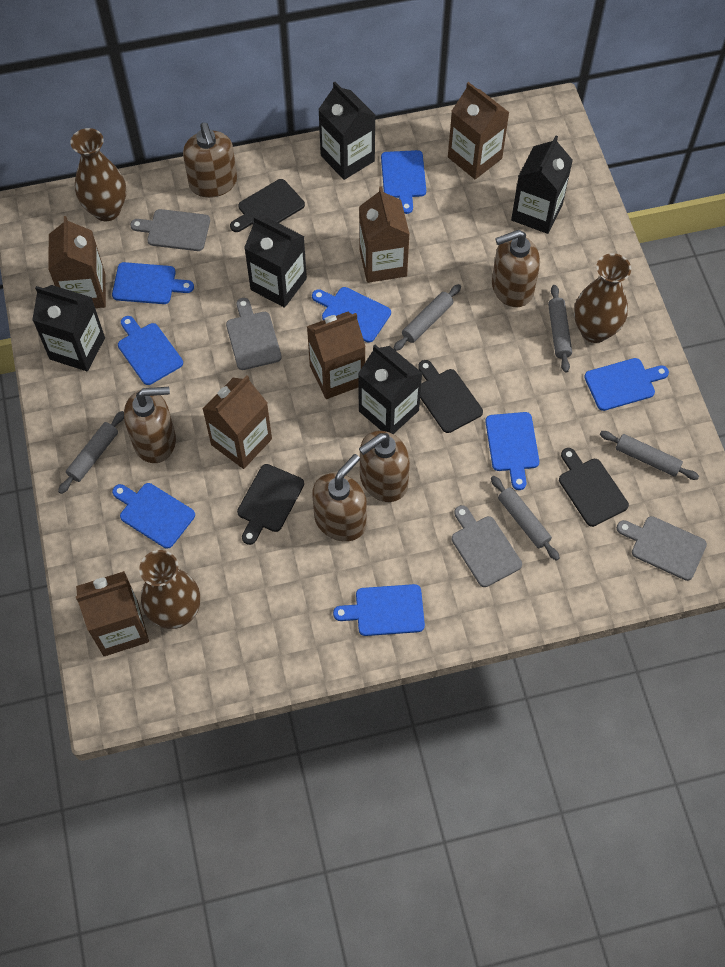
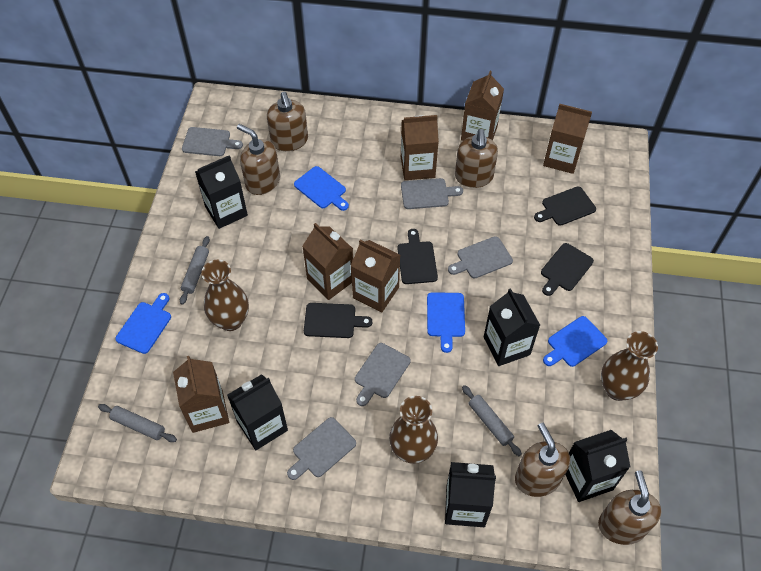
blue cutting board: 8 -> 4
grey cutting board: 4 -> 5
grey rolling pin: 5 -> 3

